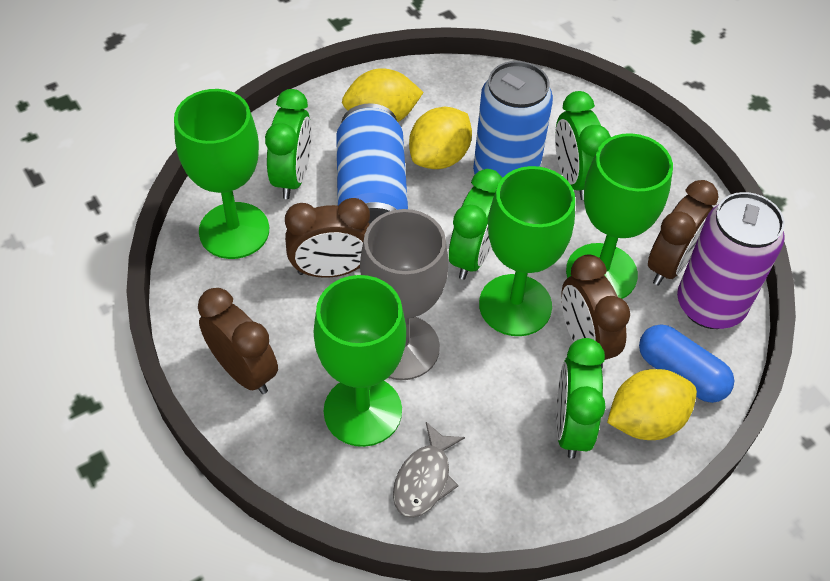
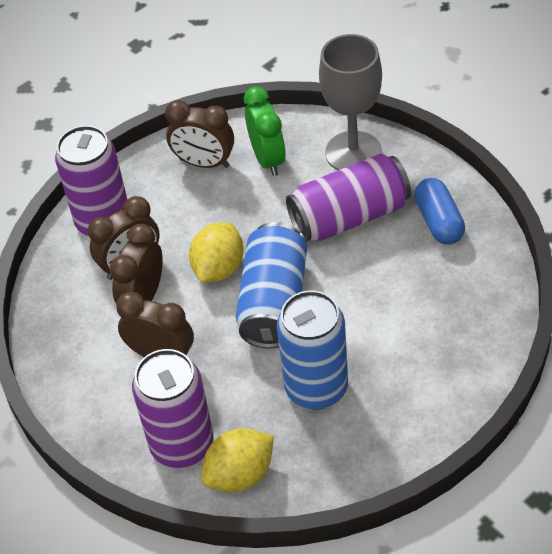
green clock: 4 -> 1
green goblet: 4 -> 0
grey fish: 1 -> 0
purple can: 1 -> 3
yellow lemon: 3 -> 2

